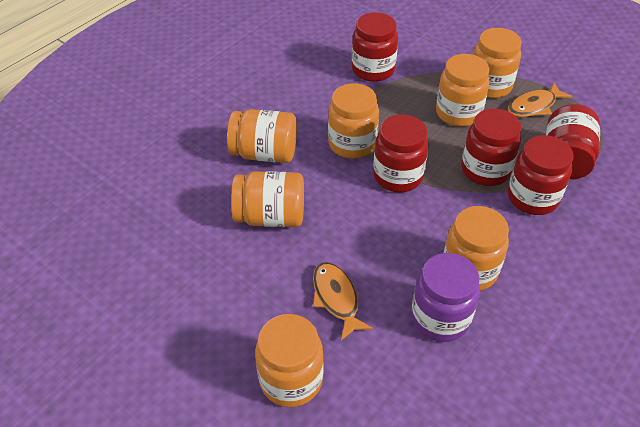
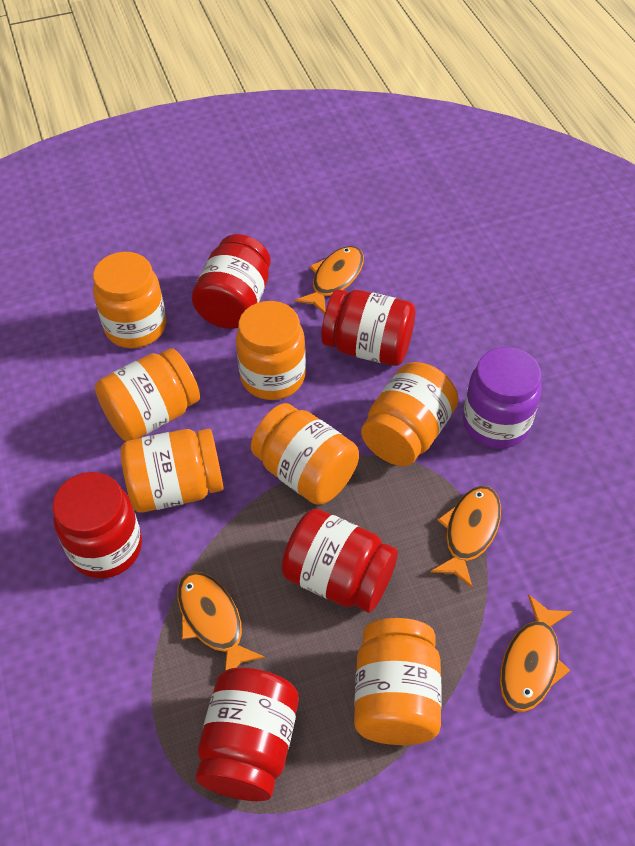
orange fish: 2 -> 4

